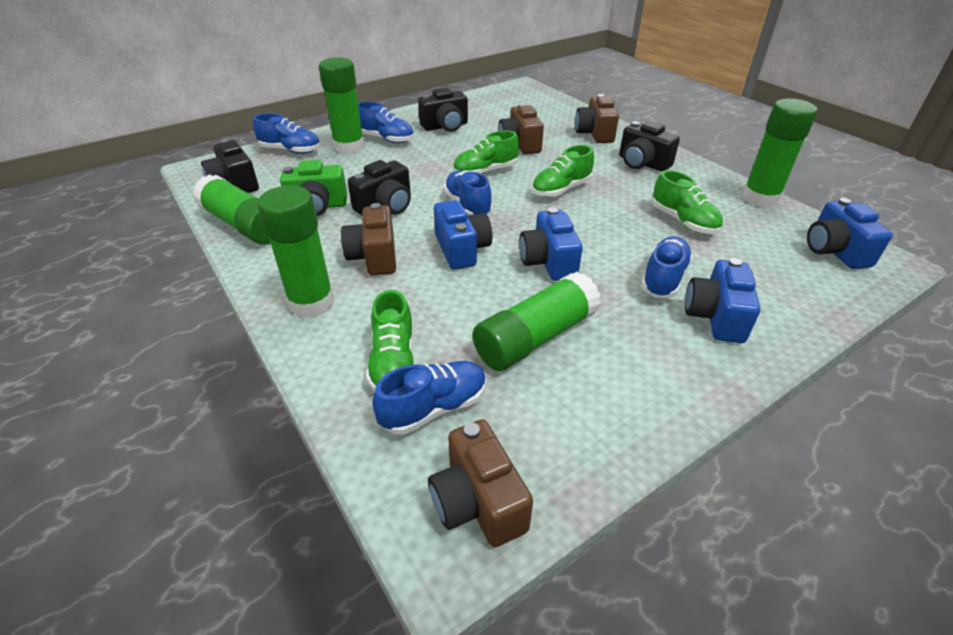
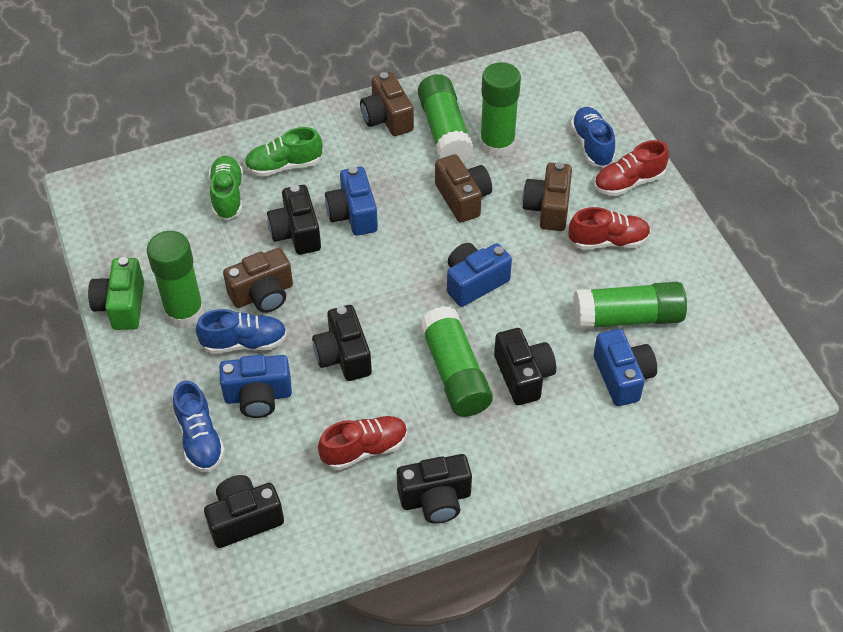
black camera: 4 -> 5
blue shoe: 5 -> 3
green shoe: 4 -> 2
red shoe: 0 -> 3

